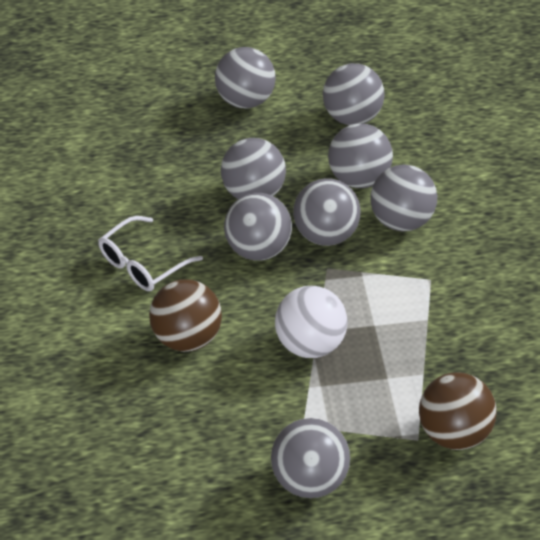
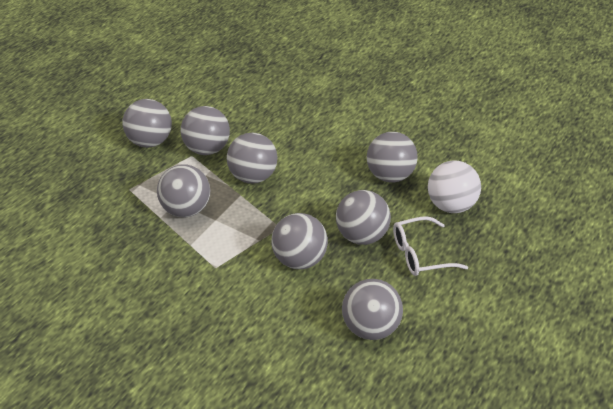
brown ball: 2 -> 0

